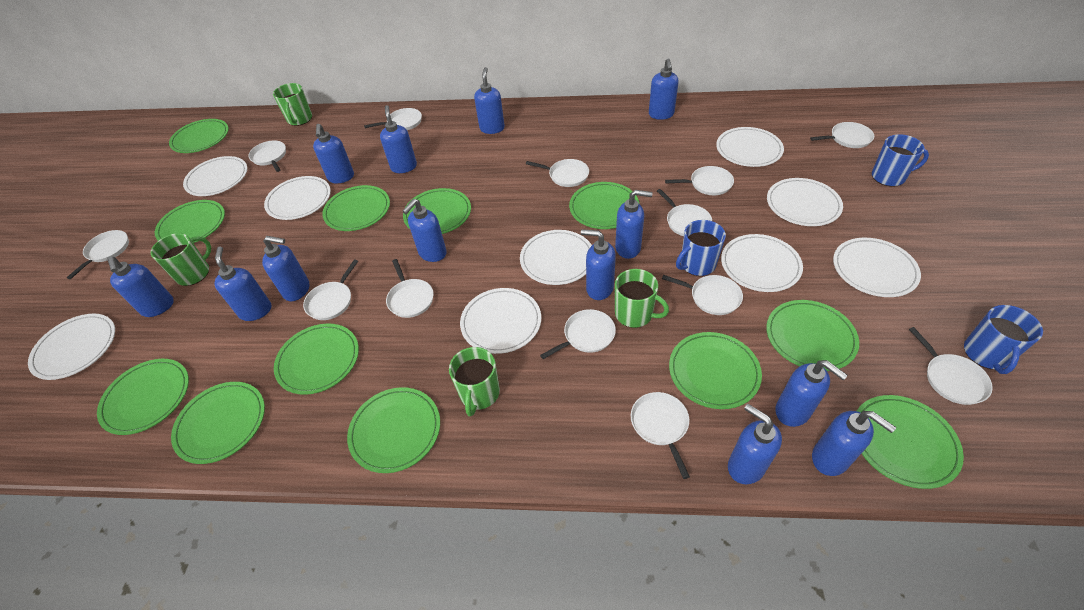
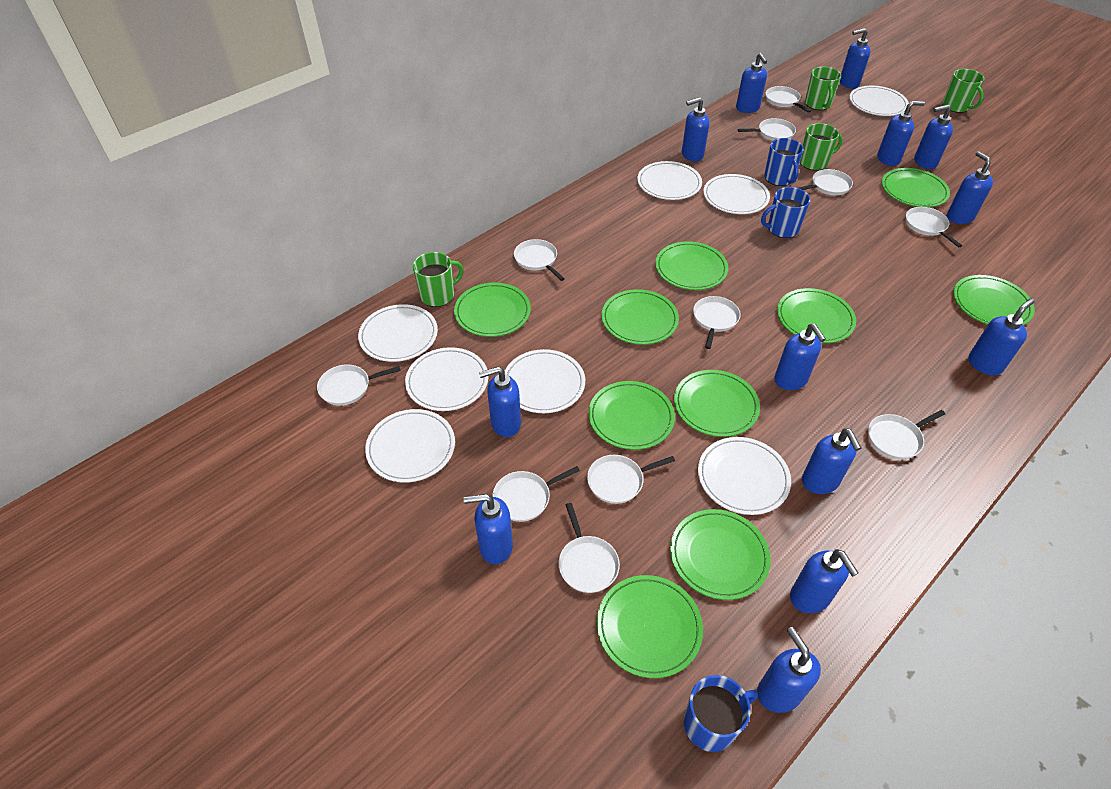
green plate: 12 -> 10
white pan: 13 -> 11
white plate: 9 -> 8

